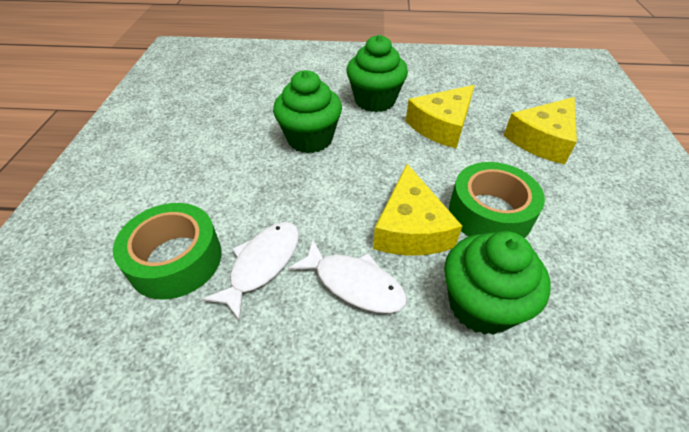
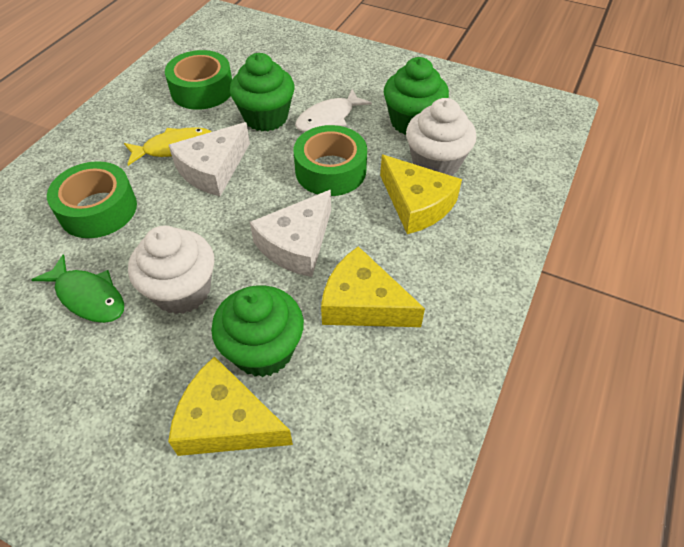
green fish: 0 -> 1
green tape: 2 -> 3
white cheese: 0 -> 2
white cupcake: 0 -> 2
white fish: 2 -> 1
yellow fish: 0 -> 1

